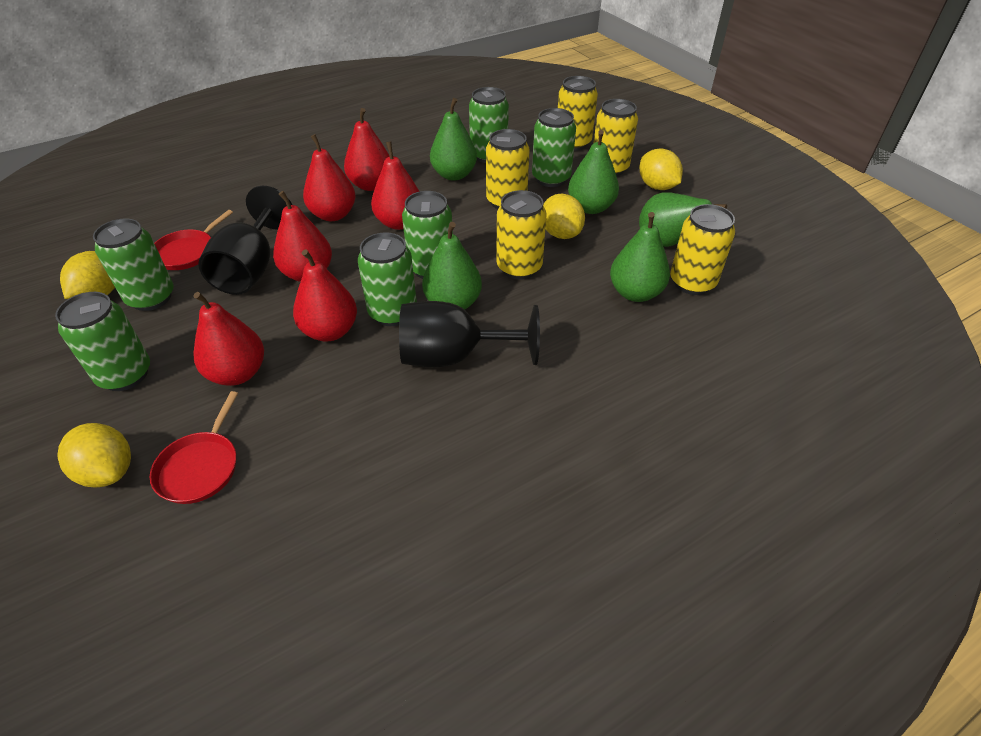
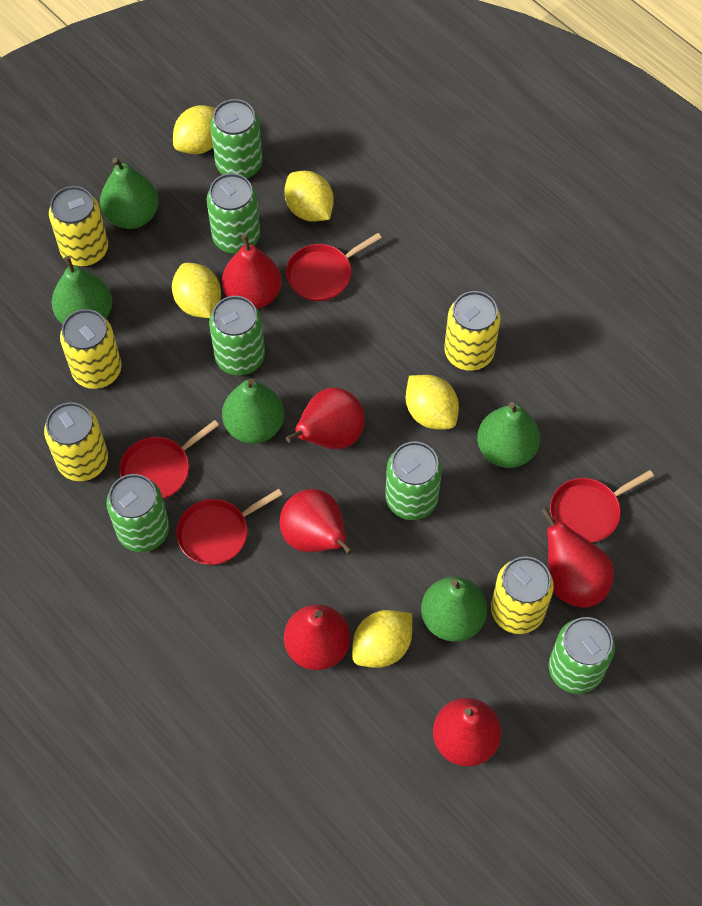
black goblet: 2 -> 0
red pan: 2 -> 4
yellow lemon: 4 -> 5

